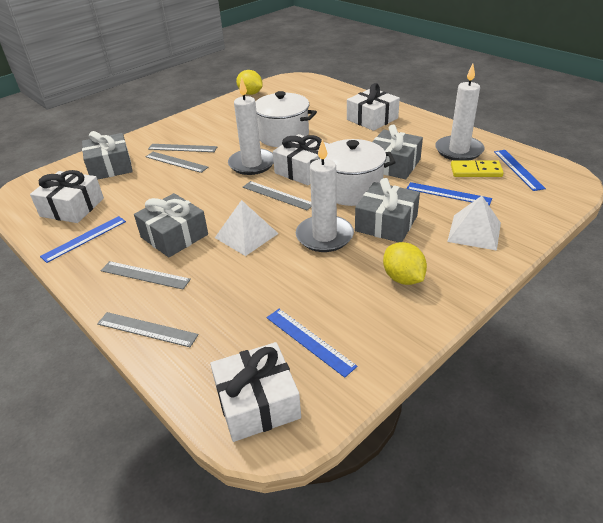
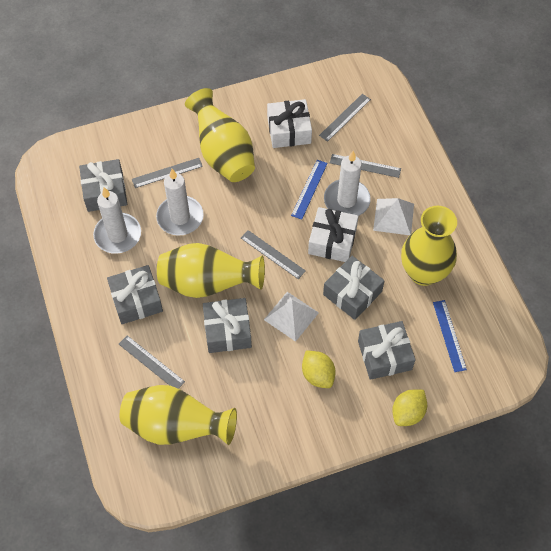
blue ruler: 4 -> 2
grey gift: 4 -> 5
white gift: 4 -> 2
white pot: 2 -> 0
yellow domino: 1 -> 0
yellow vase: 0 -> 4

